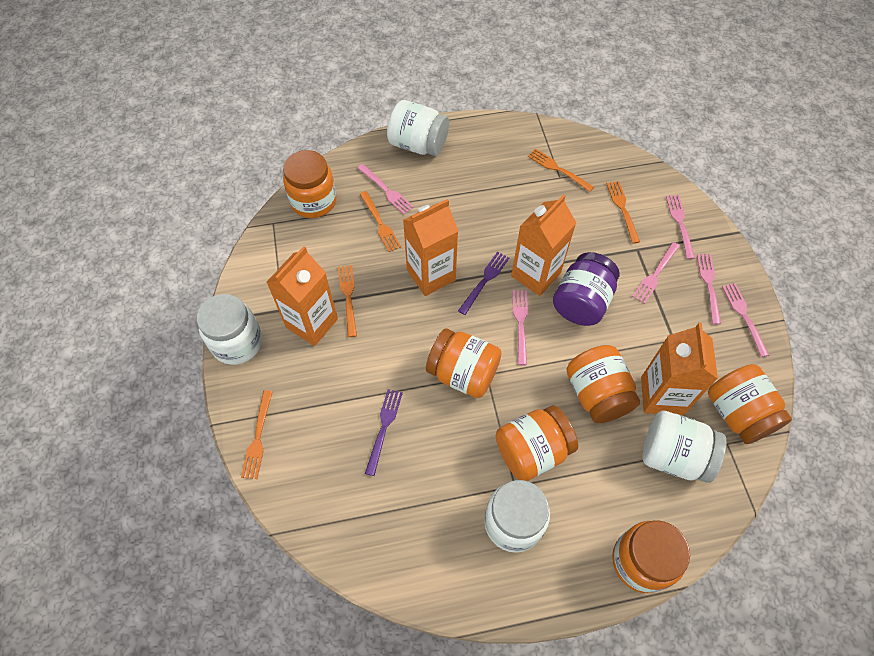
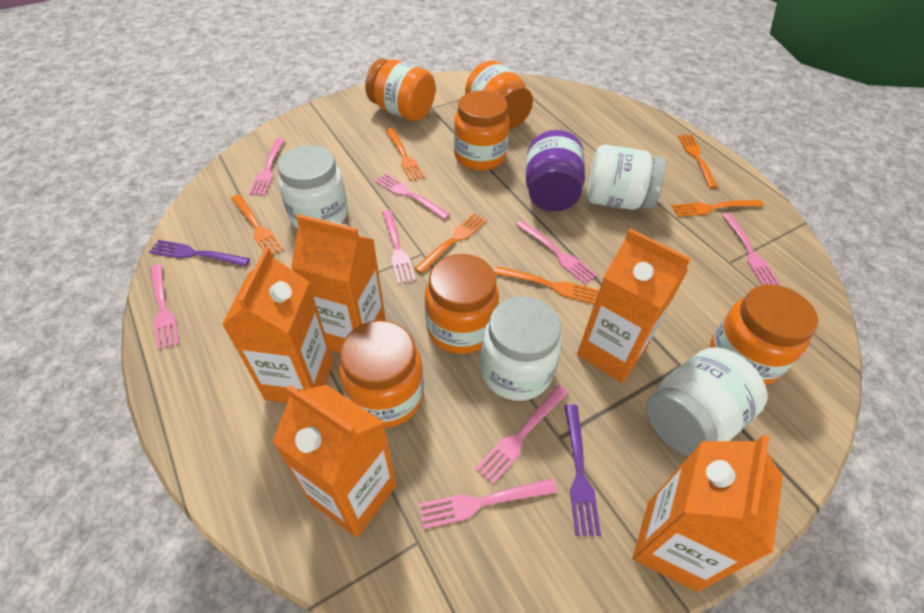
orange carton: 4 -> 5
orange fork: 5 -> 6
pink fork: 6 -> 8

